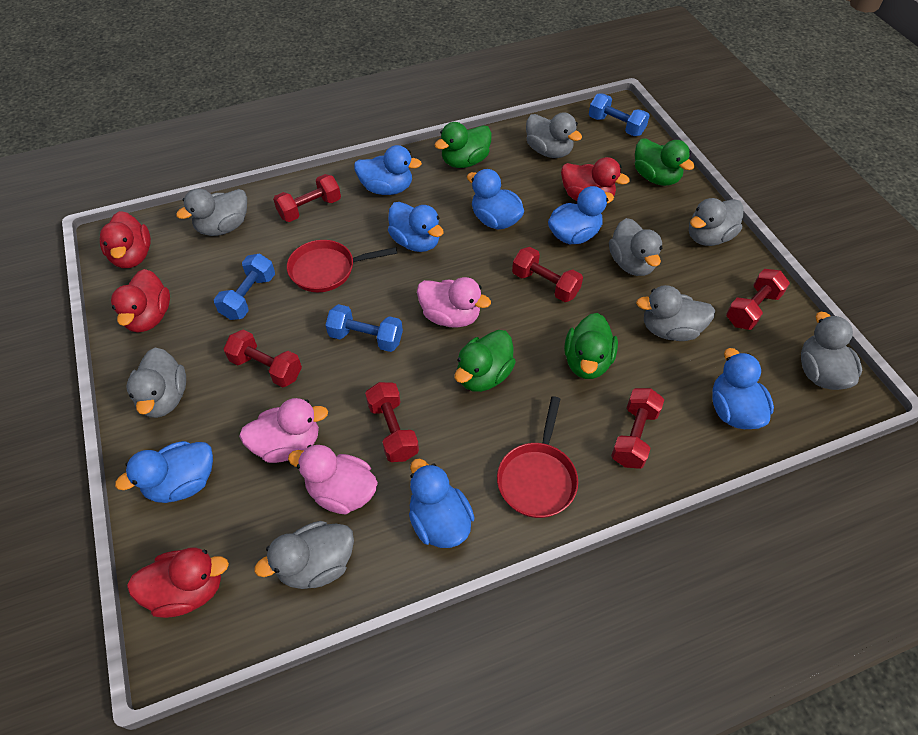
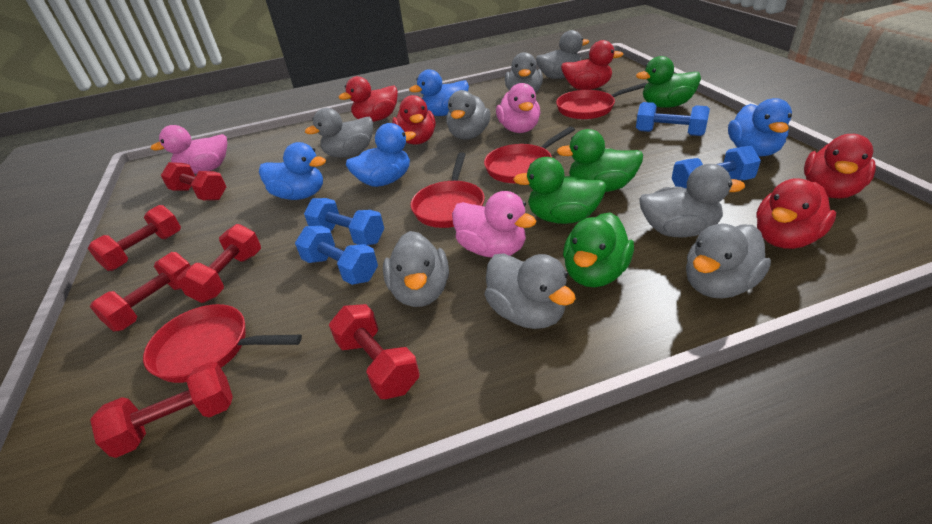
blue duck: 7 -> 4
blue dumbbell: 3 -> 4
red duck: 4 -> 5
red pan: 2 -> 4

